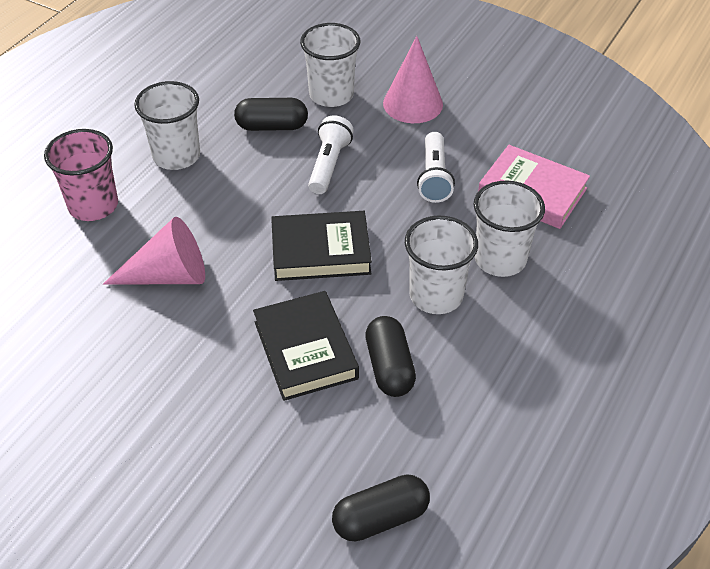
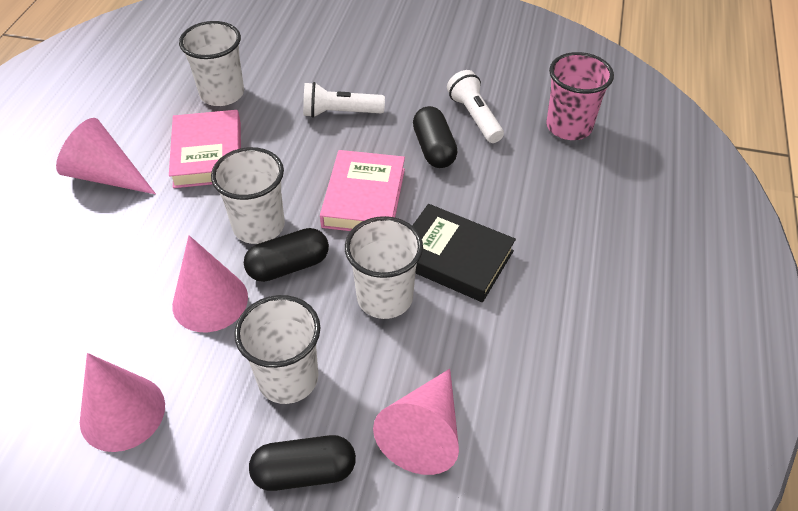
black book: 2 -> 1
pink book: 1 -> 2
pink cone: 2 -> 4

